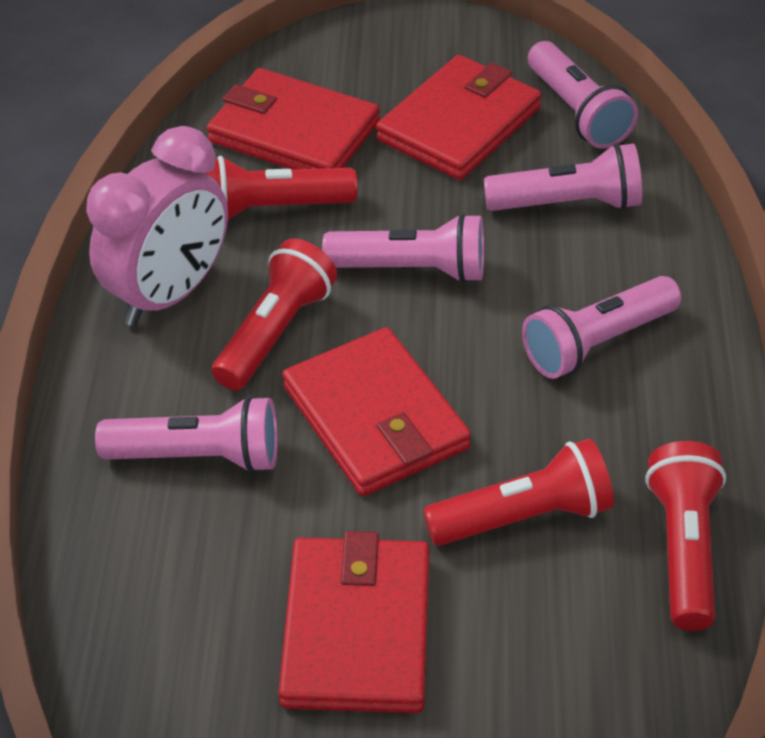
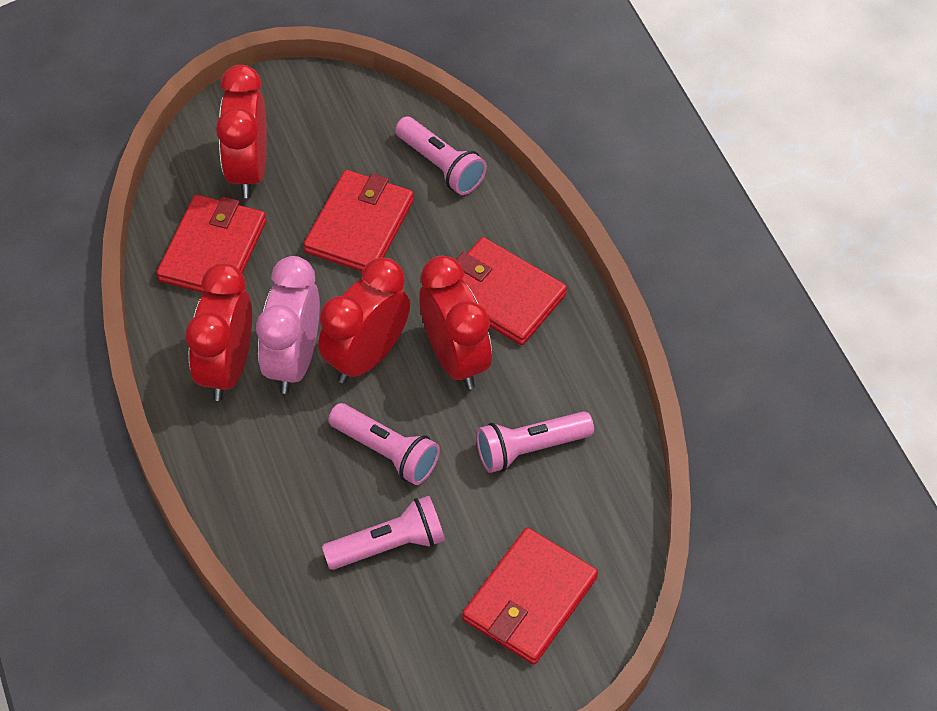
pink flashlight: 5 -> 4
red clock: 0 -> 4
red flashlight: 4 -> 0

